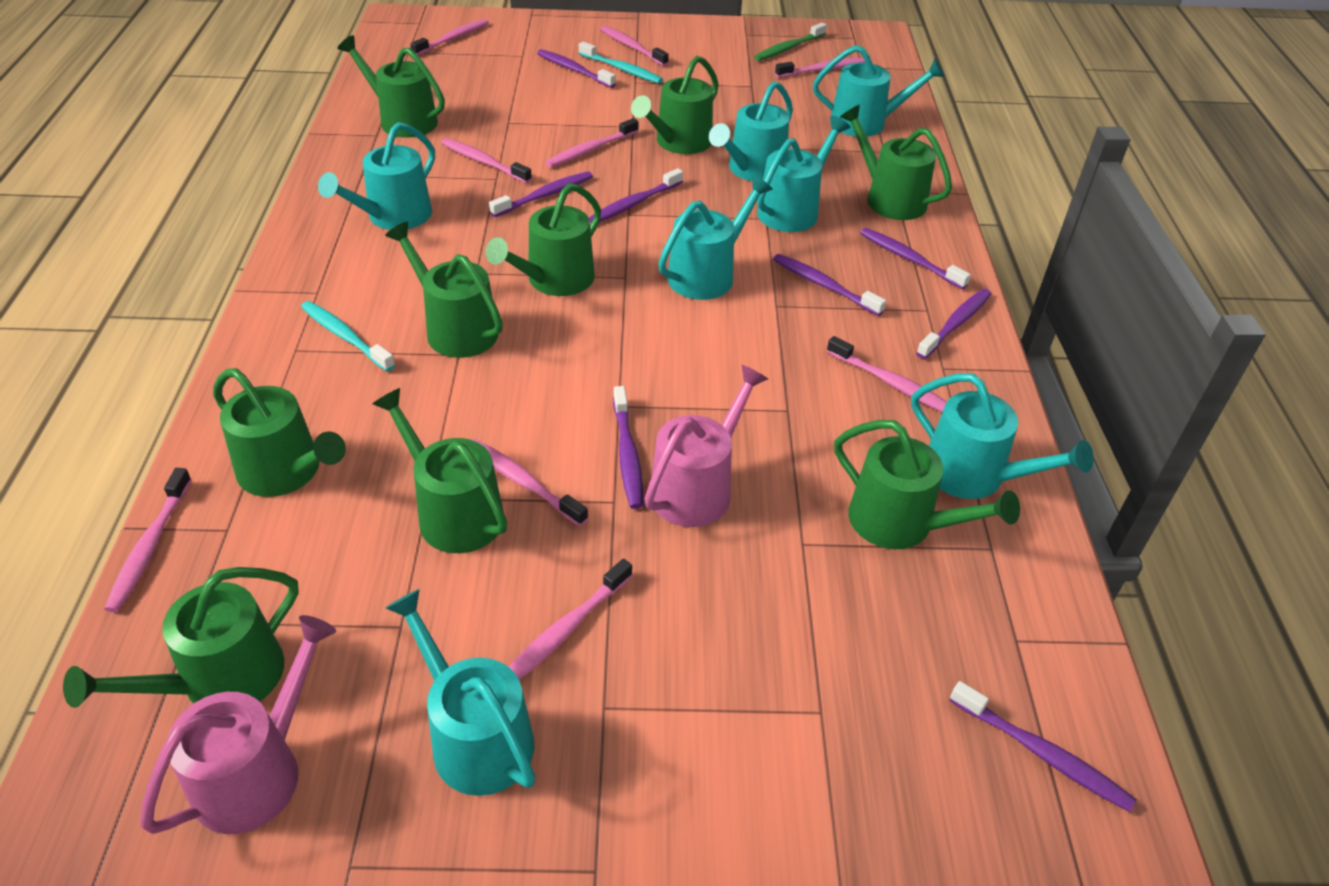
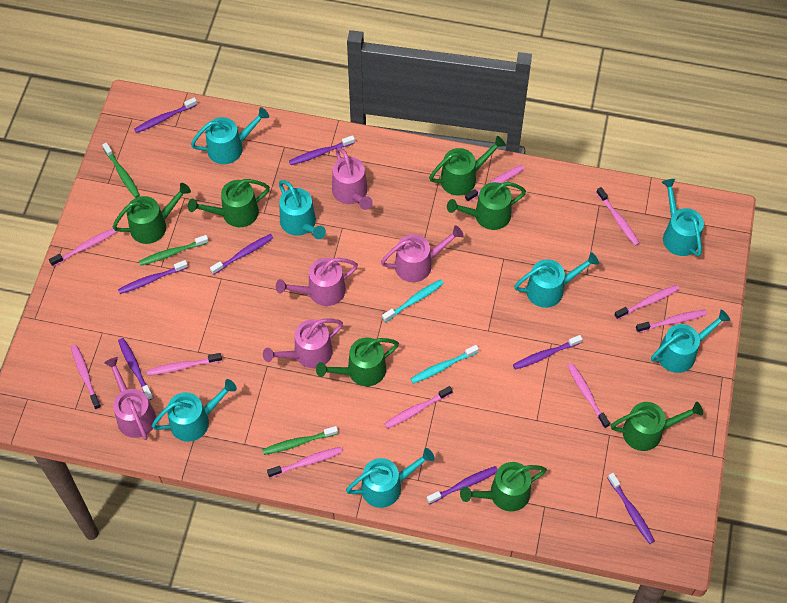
green toothbrush: 1 -> 3
green watering can: 9 -> 7
pink toothbrush: 9 -> 10
pink watering can: 2 -> 5

